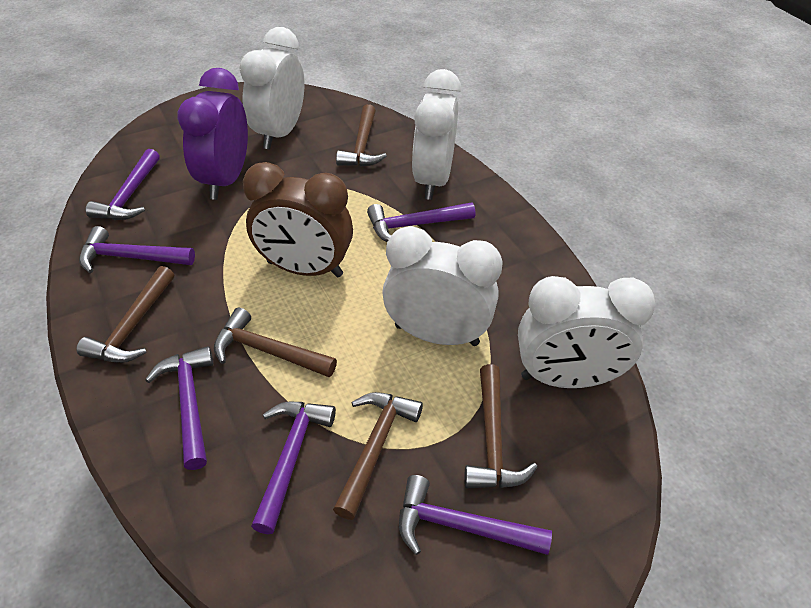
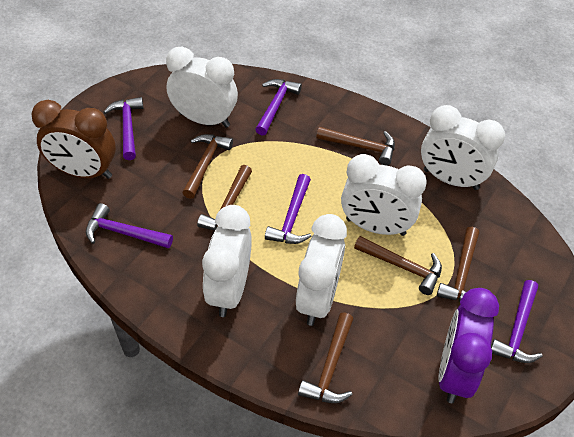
brown hammer: 5 -> 6
purple hammer: 6 -> 5
white clock: 4 -> 5

